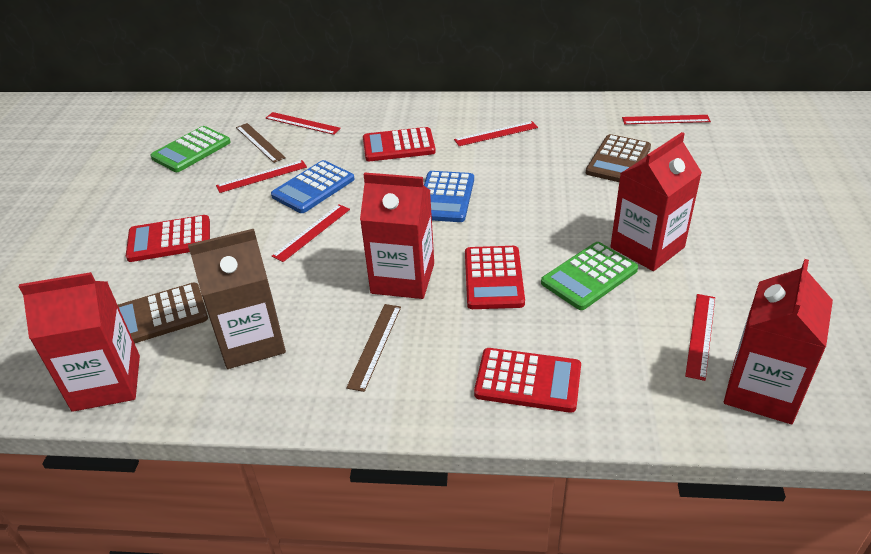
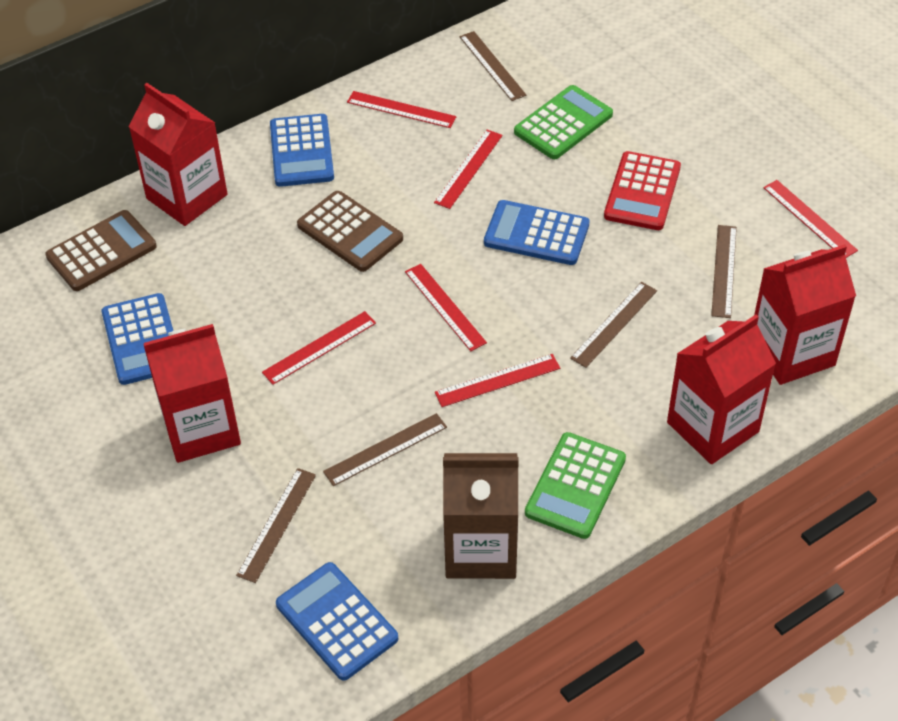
blue calculator: 2 -> 4
brown ruler: 2 -> 5
red calculator: 4 -> 1

